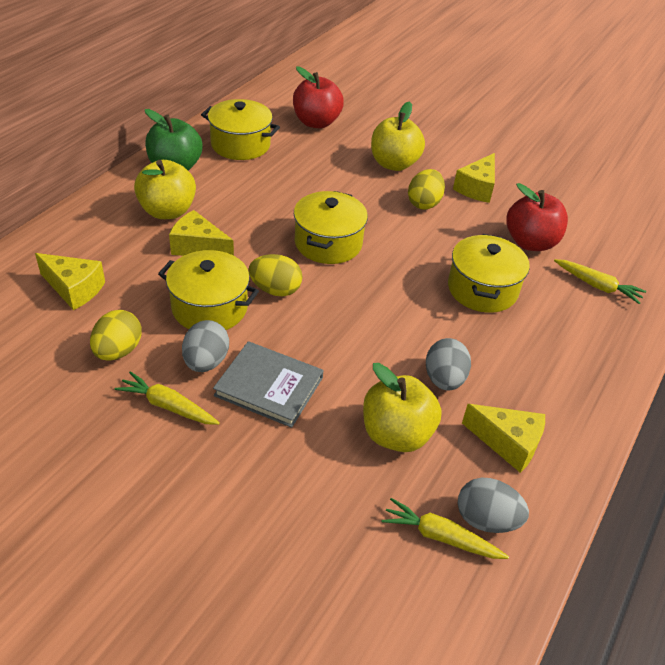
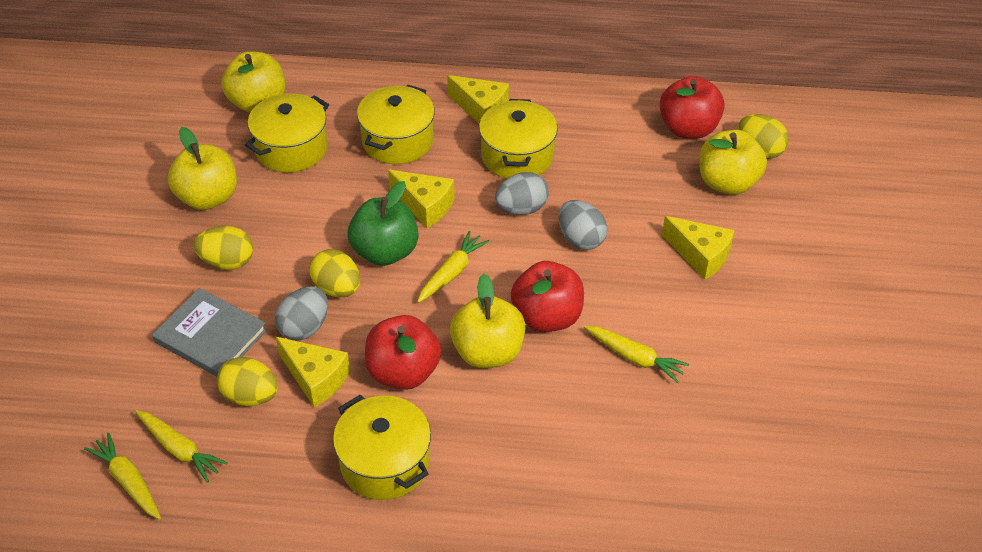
red apple: 2 -> 3
yellow apple: 3 -> 4
yellow carrot: 3 -> 4
yellow egg: 3 -> 4

